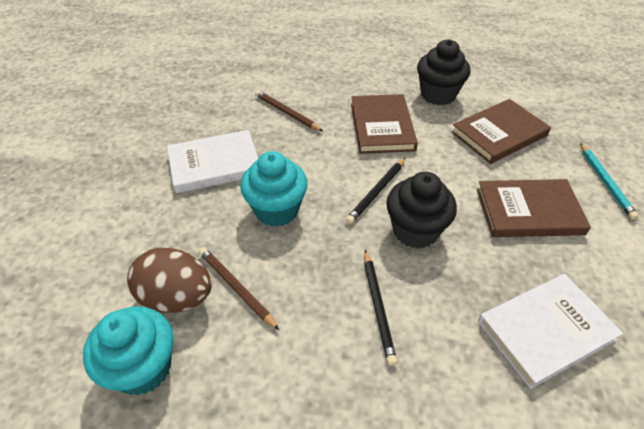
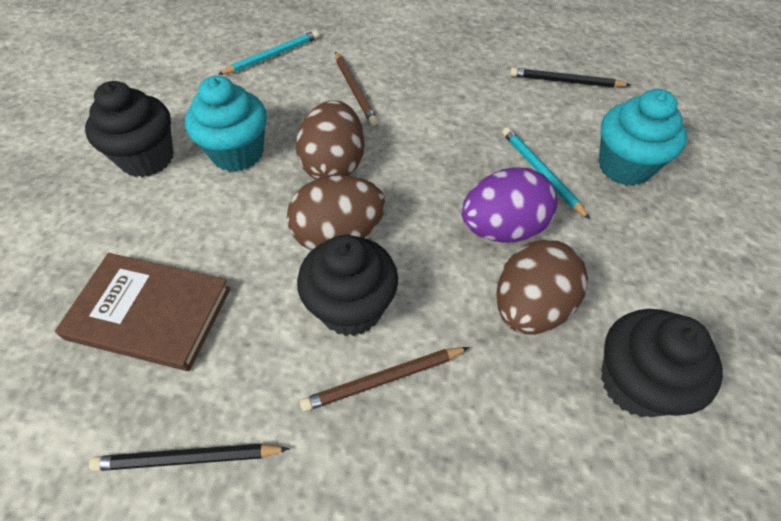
black cupcake: 2 -> 3
brown book: 3 -> 1
brown egg: 1 -> 3
purple egg: 0 -> 1
turquoise pencil: 1 -> 2
white book: 2 -> 0

